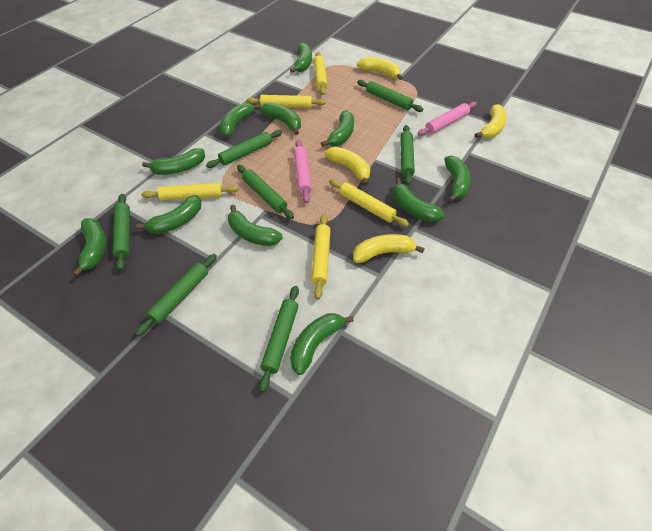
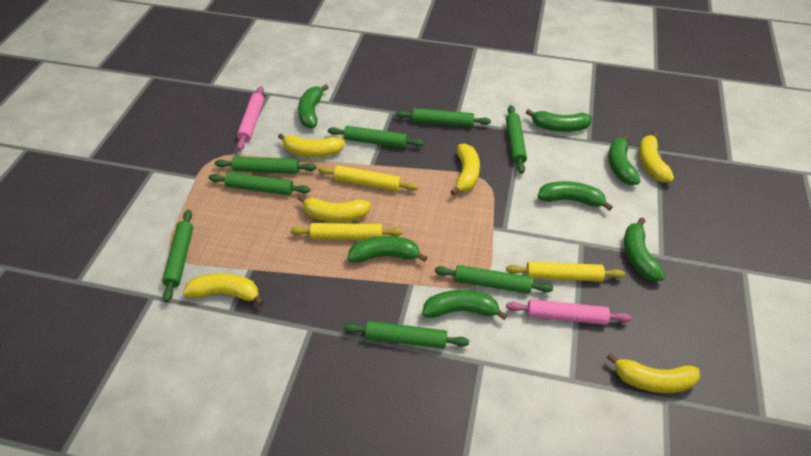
green banana: 11 -> 7
green rolling pin: 7 -> 8
yellow banana: 4 -> 6
yellow rolling pin: 5 -> 3

